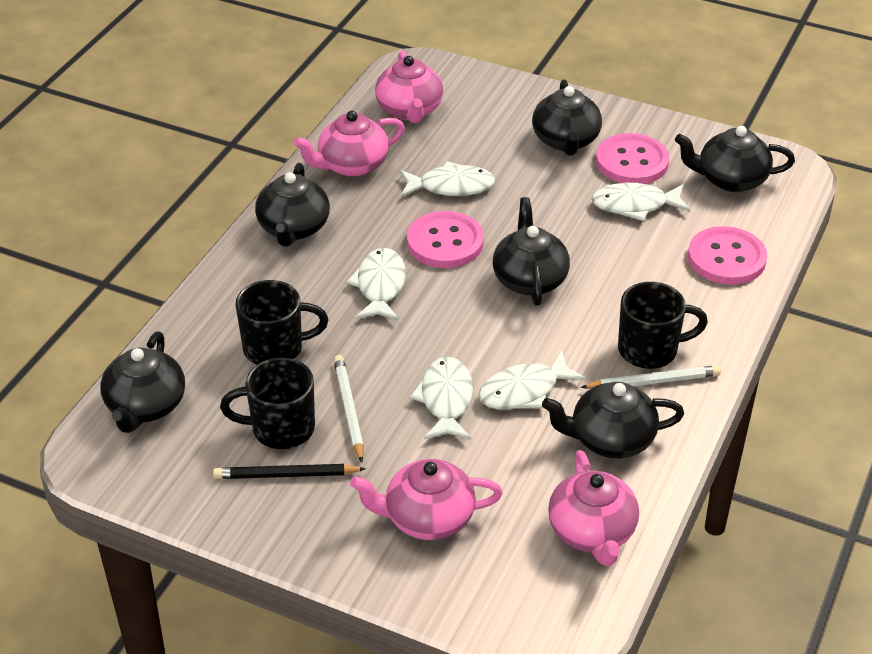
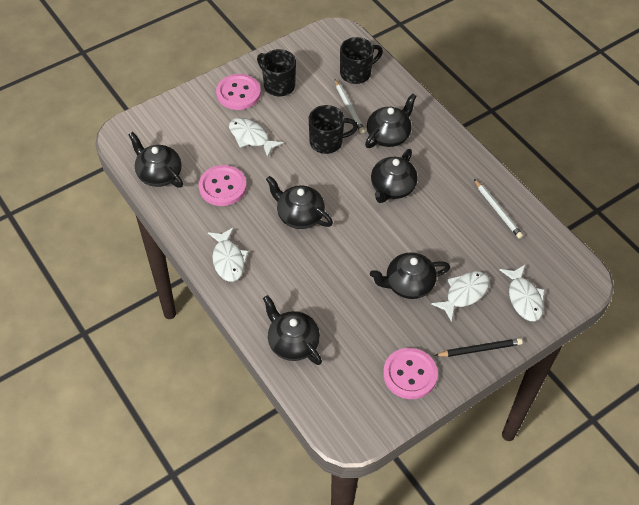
pink teapot: 4 -> 0
white fish: 5 -> 4

